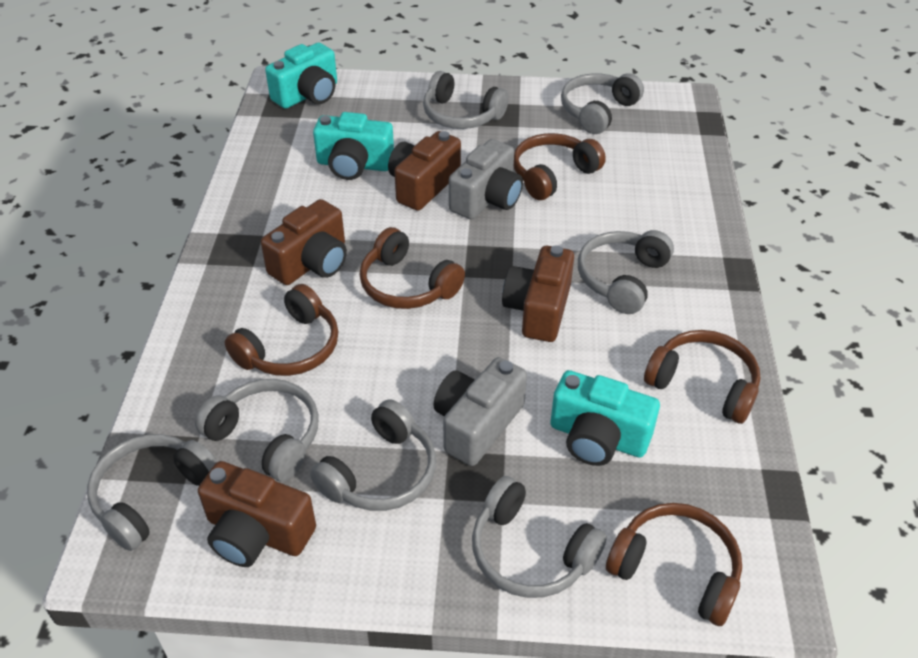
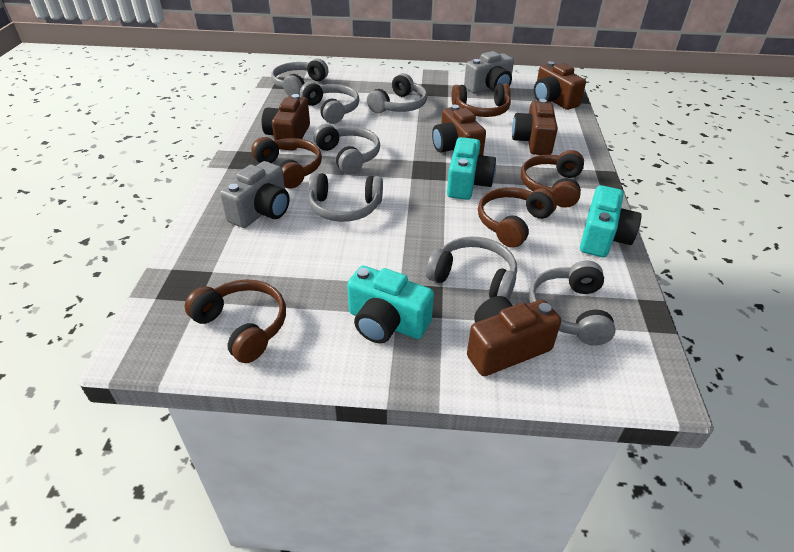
brown camera: 4 -> 5

